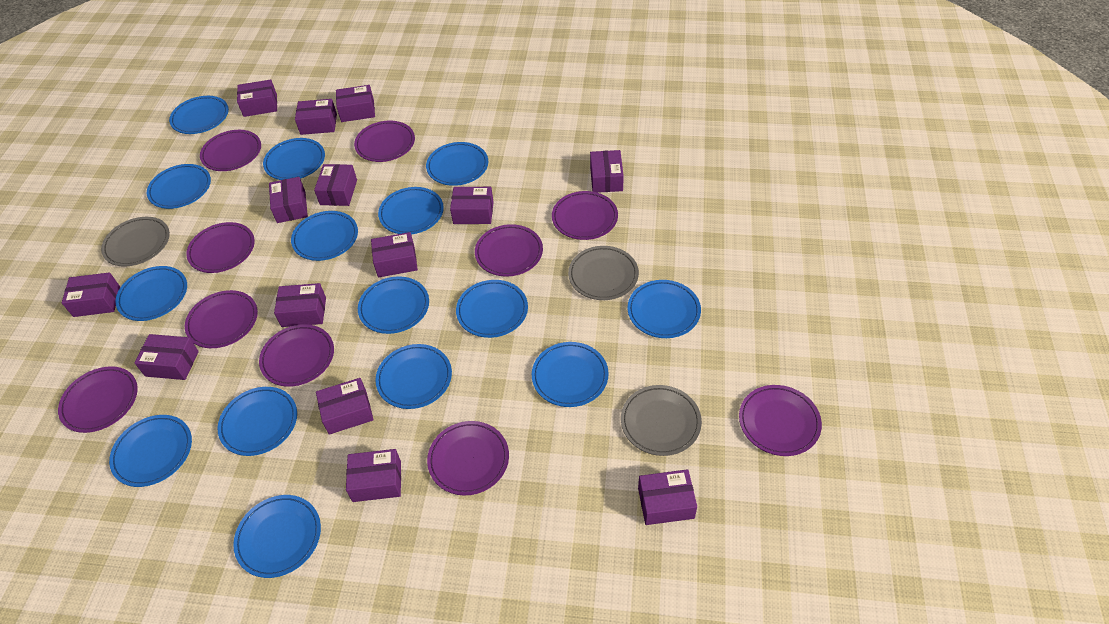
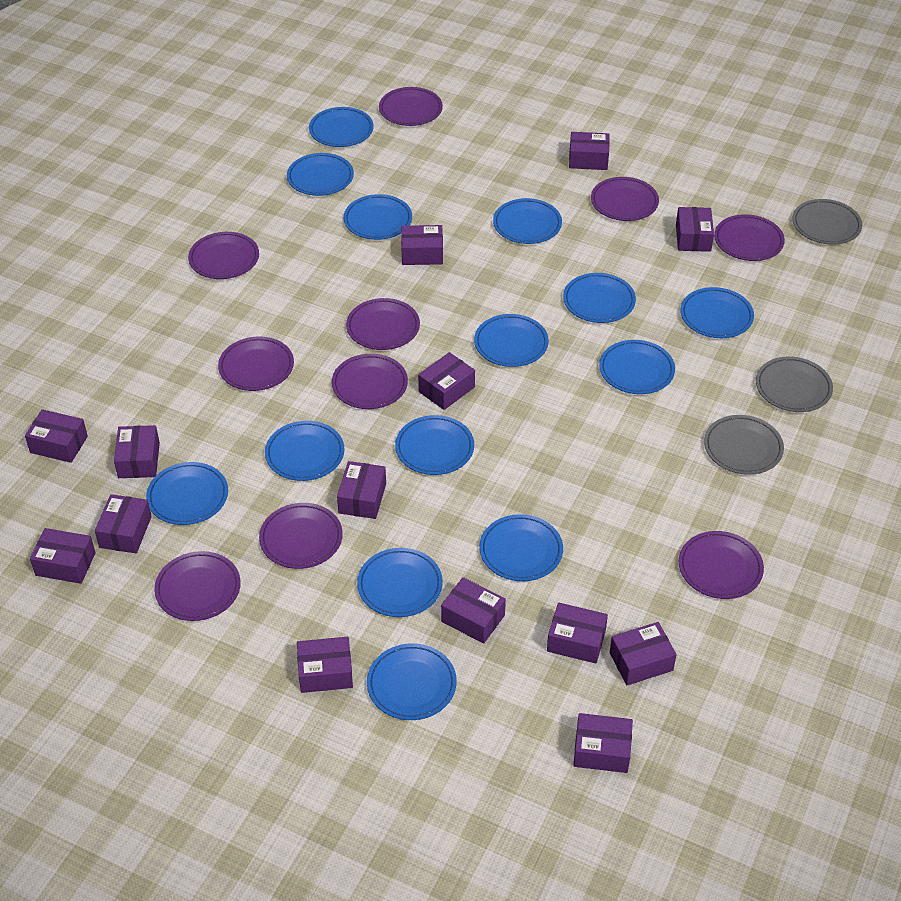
blue plate: 15 -> 14

